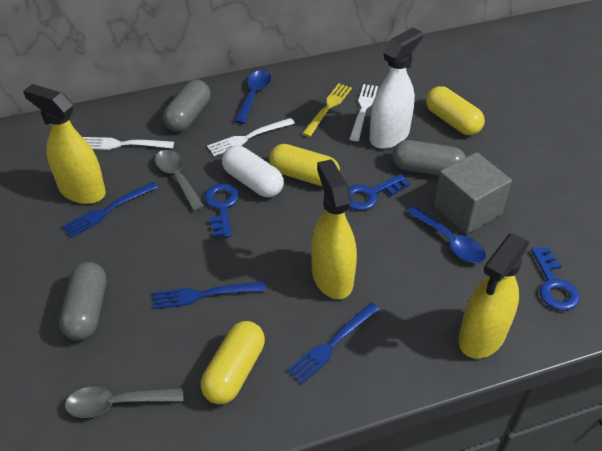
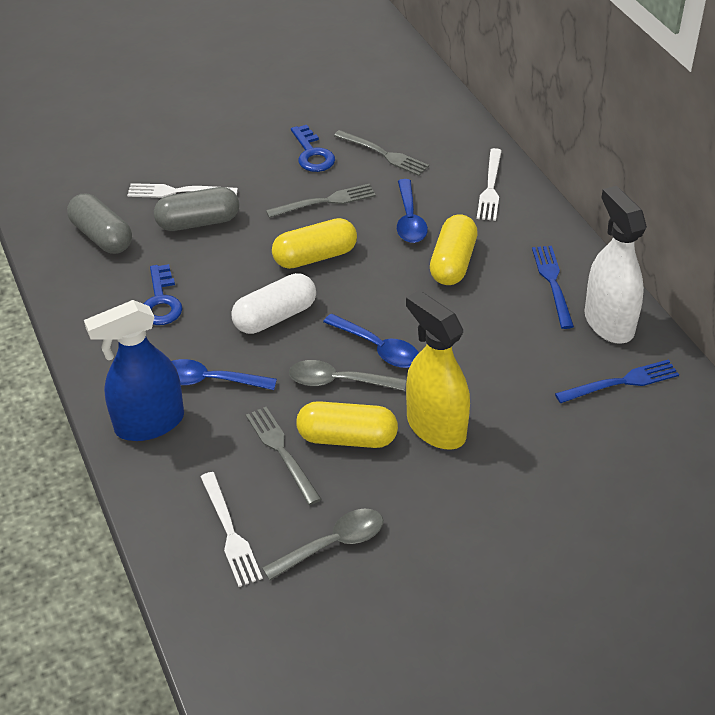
blue fork: 3 -> 2
blue key: 3 -> 2
blue spoon: 2 -> 3
blue spray bottle: 0 -> 1
grey capsule: 3 -> 2
grey cube: 1 -> 0
grey fork: 0 -> 3
yellow fork: 1 -> 0
yellow spray bottle: 3 -> 1

